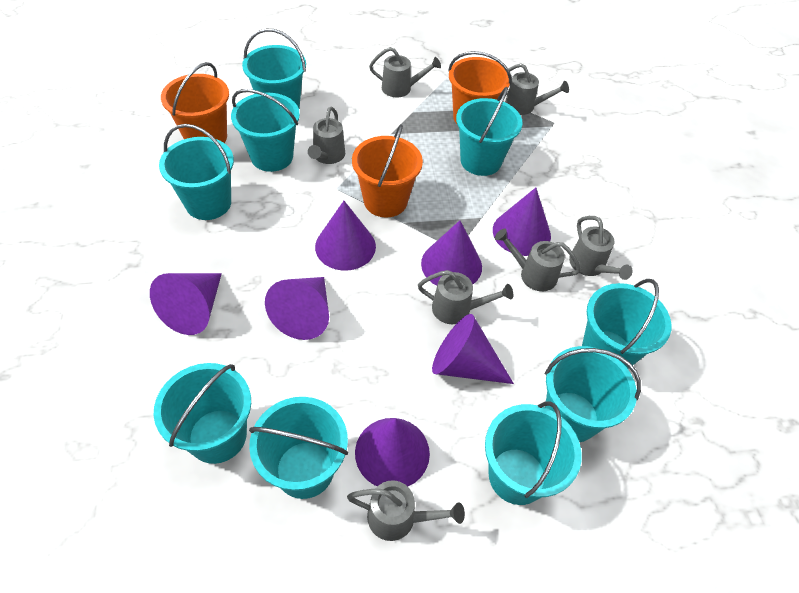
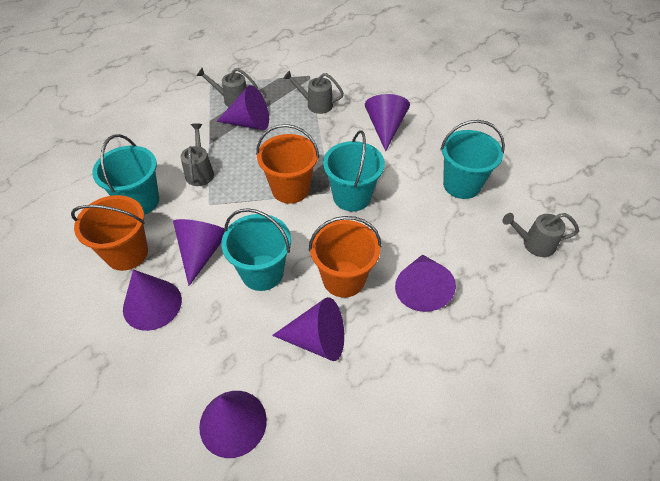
grey watering can: 7 -> 4
turquoise bucket: 9 -> 4

